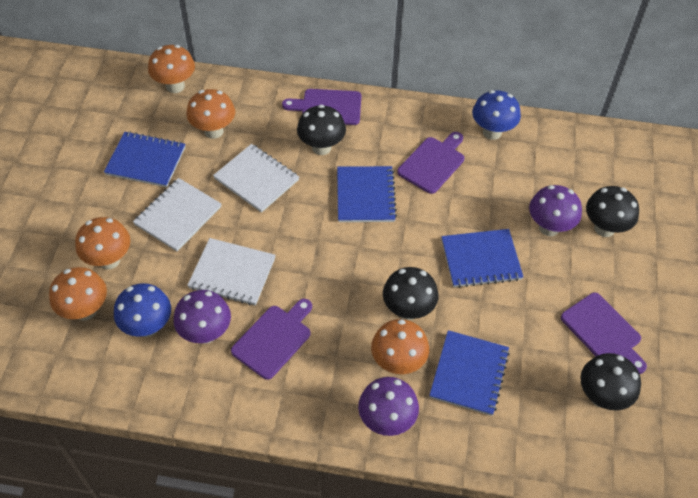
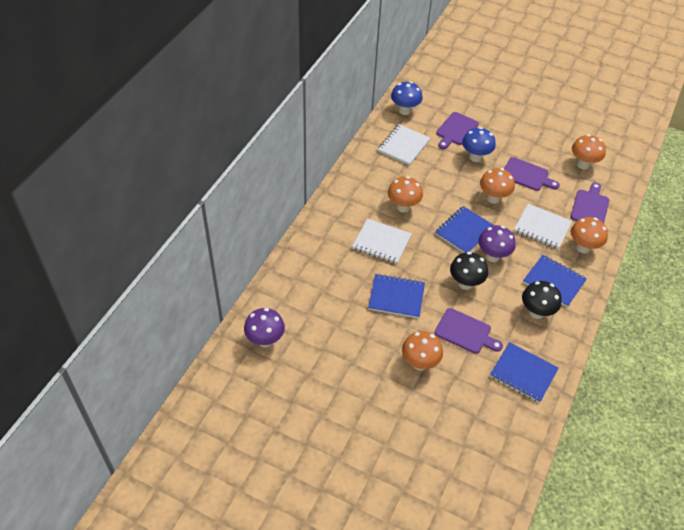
black mushroom: 4 -> 2
purple mushroom: 3 -> 2

